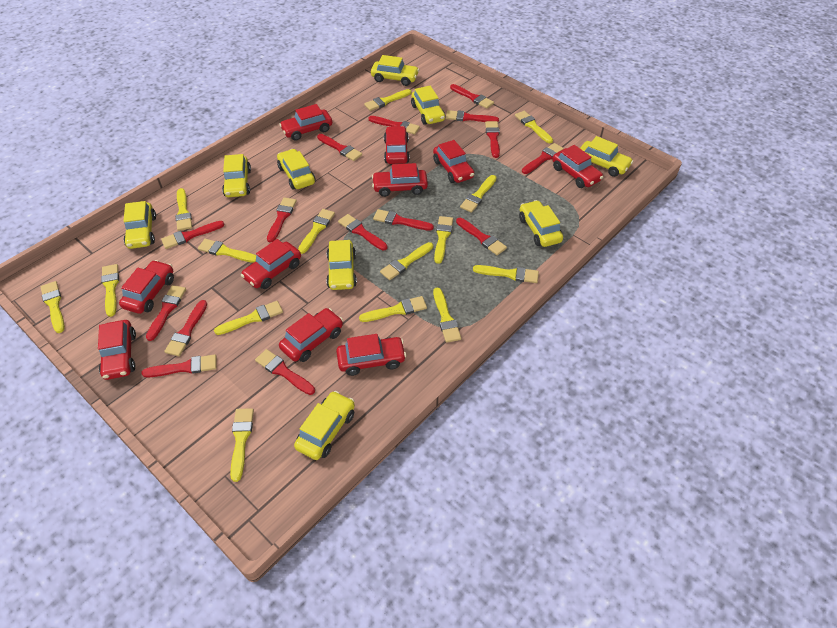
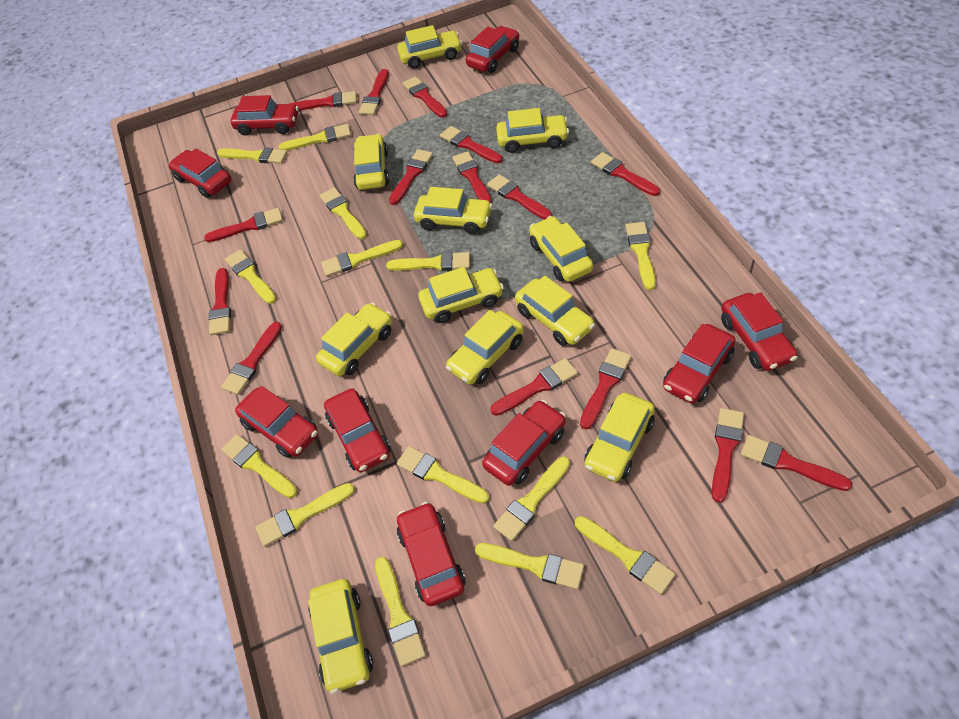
red car: 10 -> 9
yellow brush: 15 -> 14
yellow car: 9 -> 11

